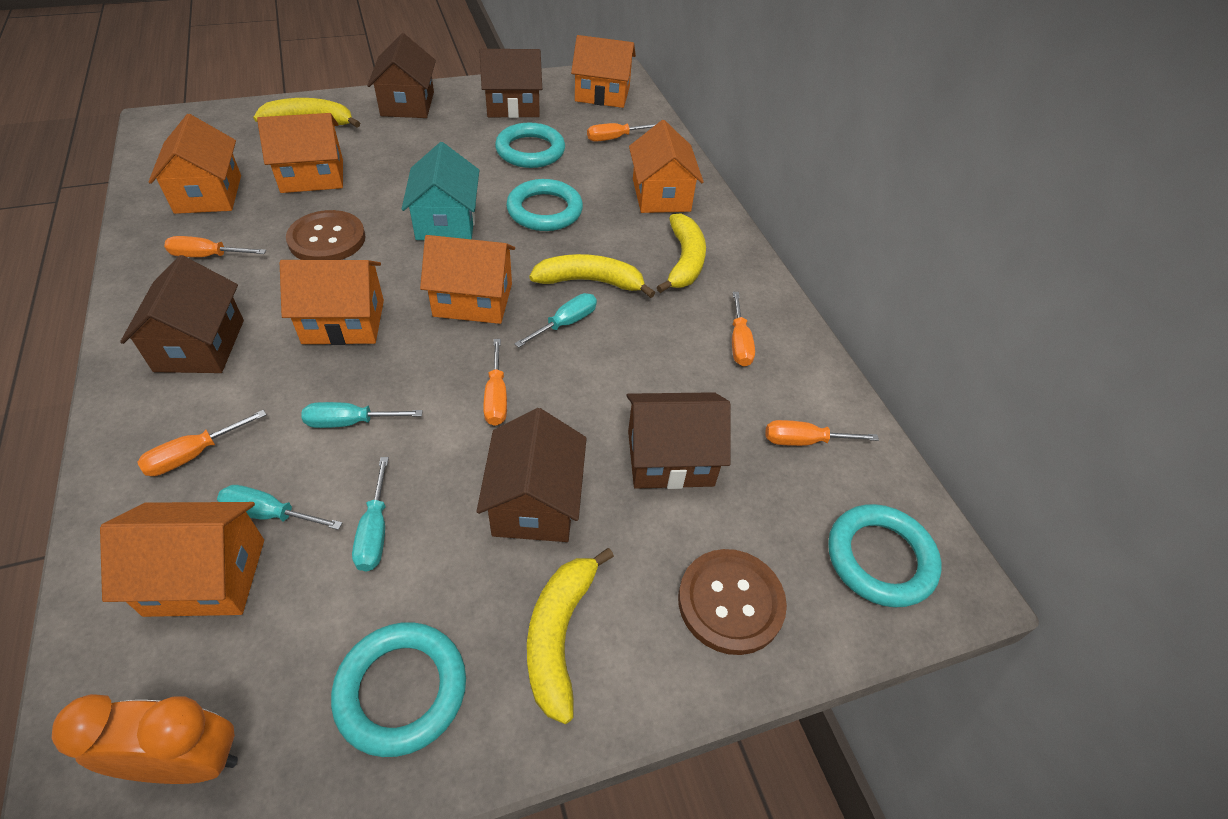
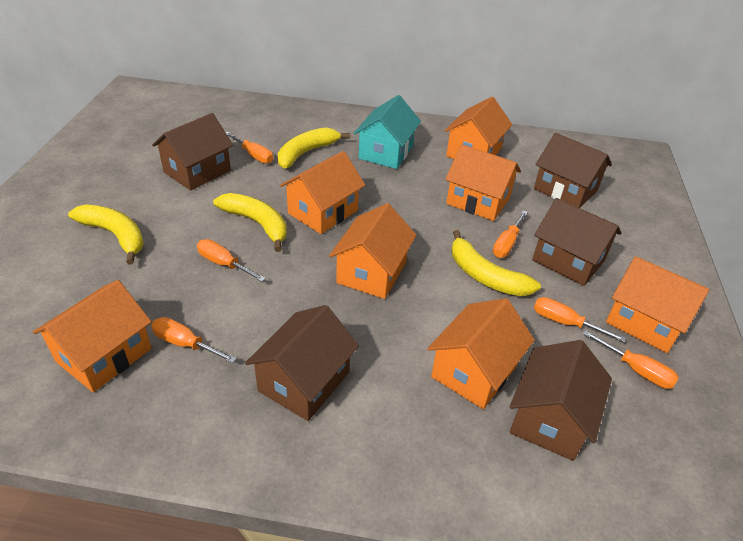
brown button: 2 -> 0
orange clock: 1 -> 0
turquoise ring: 4 -> 0
turquoise screwdriver: 4 -> 0

